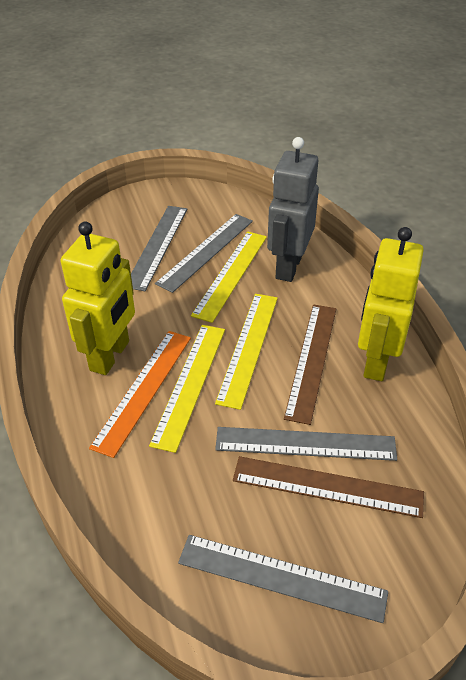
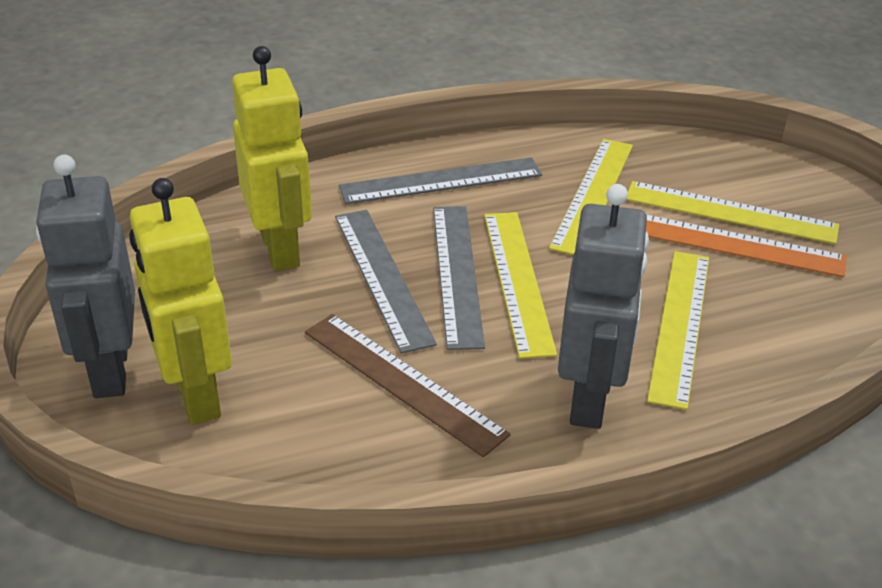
brown ruler: 2 -> 1
grey robot: 1 -> 2
grey ruler: 4 -> 3
yellow ruler: 3 -> 4

